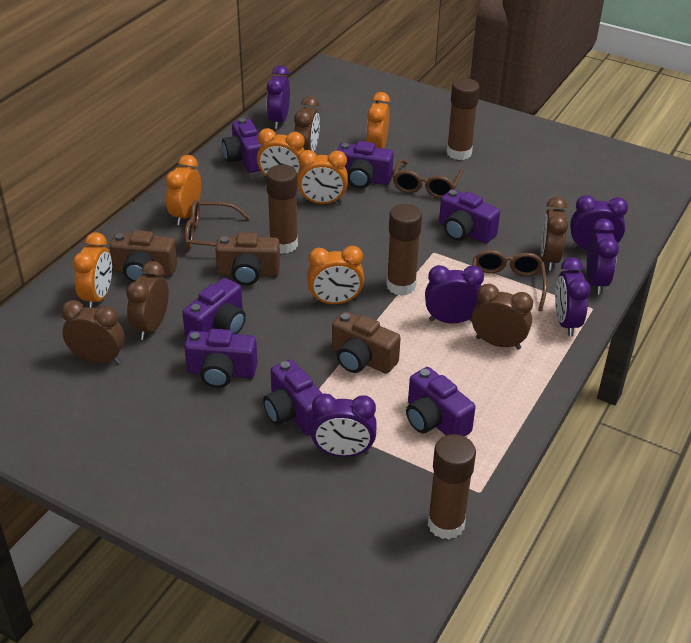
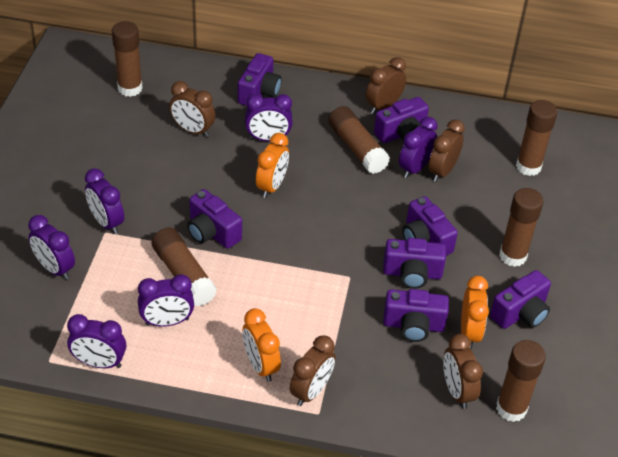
brown camera: 3 -> 0
brown glasses: 3 -> 0
brown glue stick: 4 -> 6
orange clock: 6 -> 3

